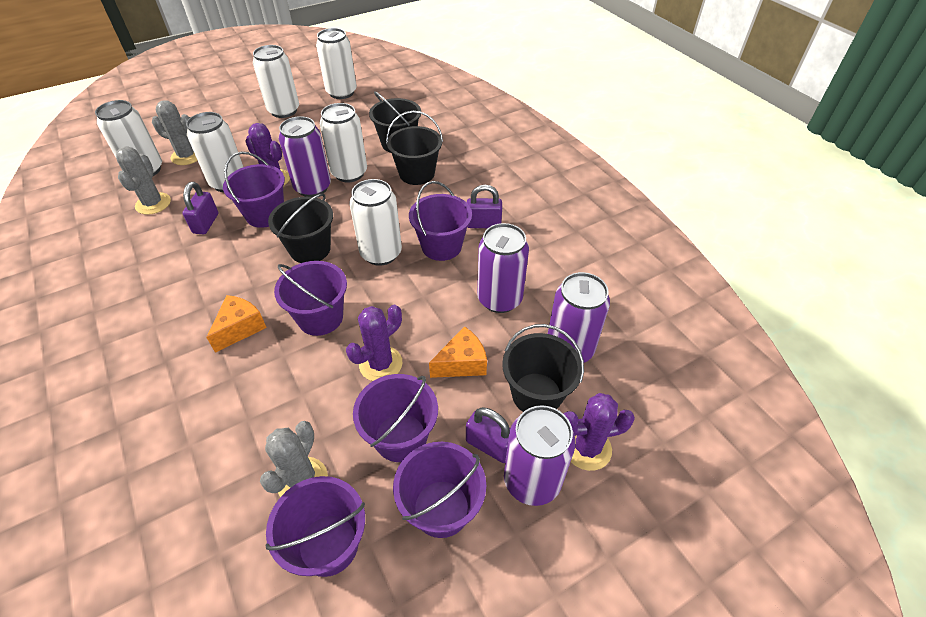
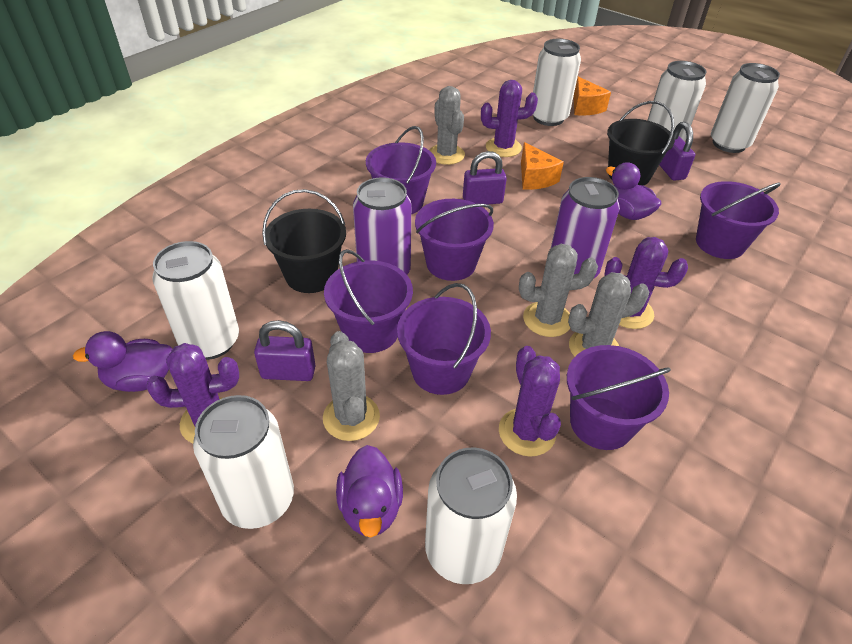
black bucket: 4 -> 2
grey cactus: 3 -> 4
purple cactus: 3 -> 4
purple can: 4 -> 2
purple duck: 0 -> 3

